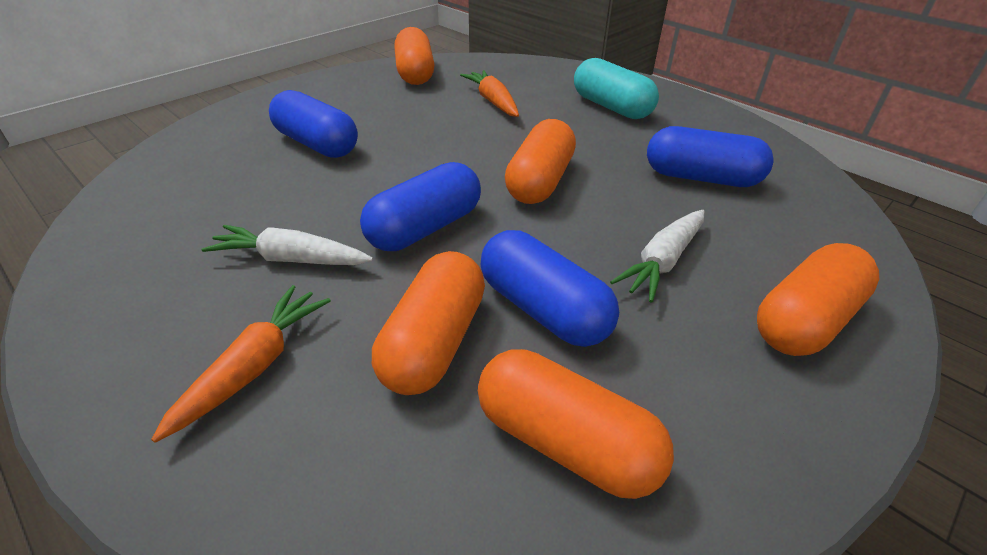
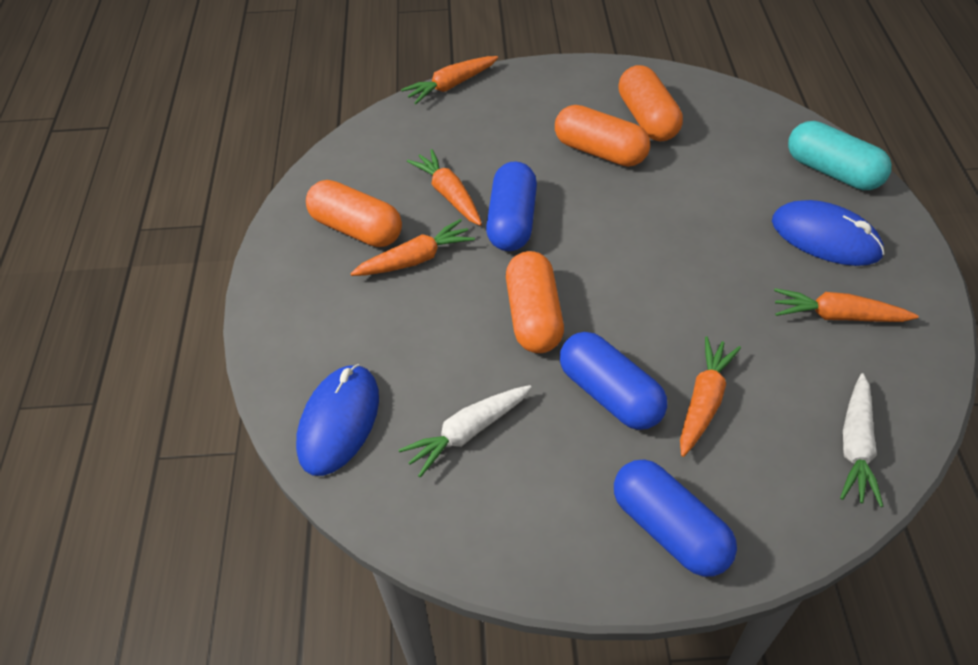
blue capsule: 4 -> 3
blue mouse: 0 -> 2
orange capsule: 5 -> 4
orange carrot: 2 -> 5

